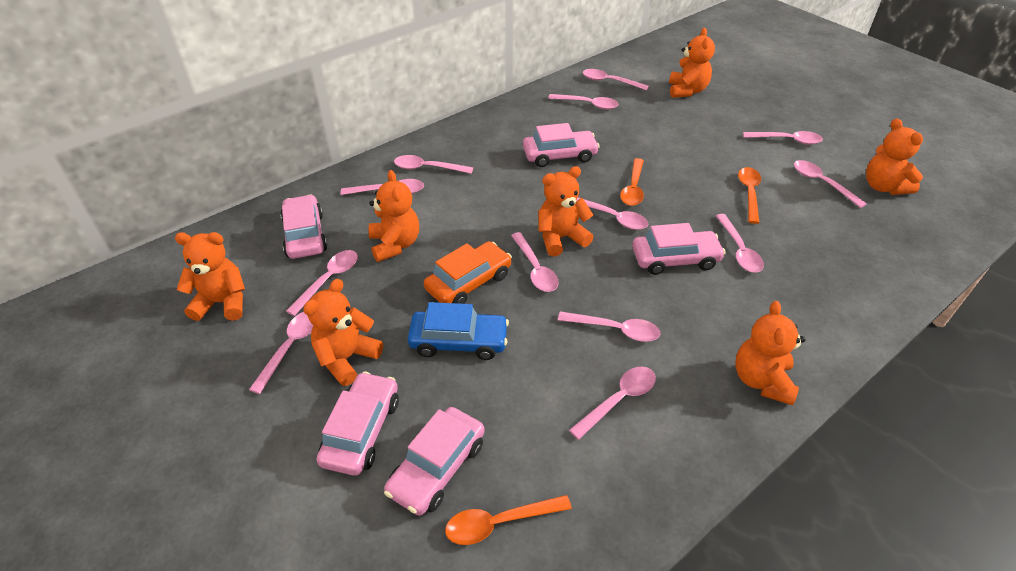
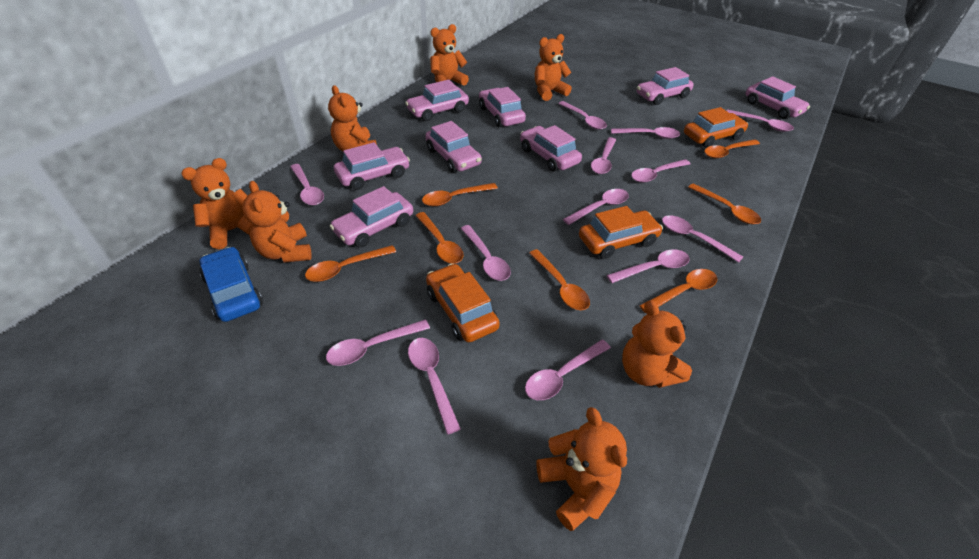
orange car: 1 -> 3
orange spoon: 3 -> 7
pink car: 5 -> 8

